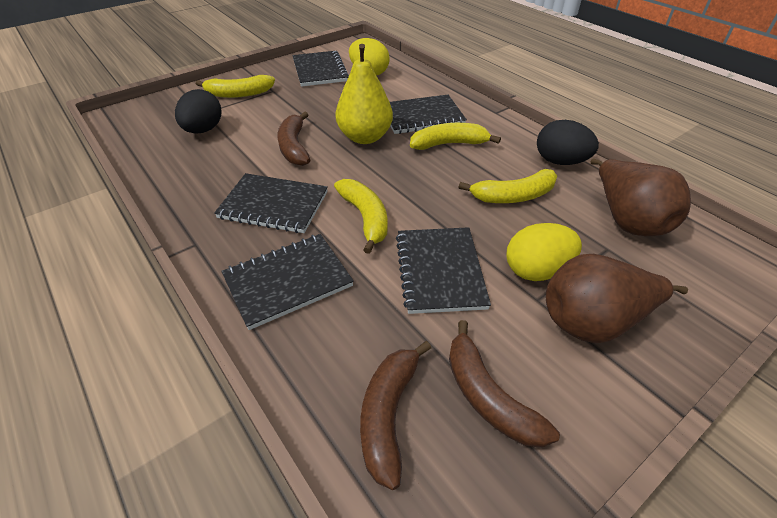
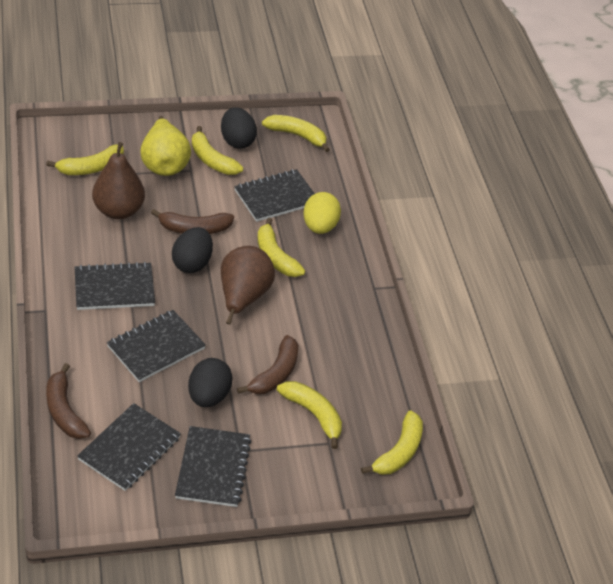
black egg: 2 -> 3
yellow banana: 4 -> 6
yellow egg: 2 -> 1

